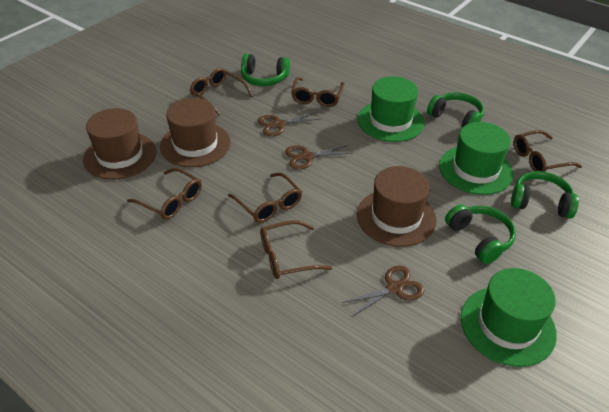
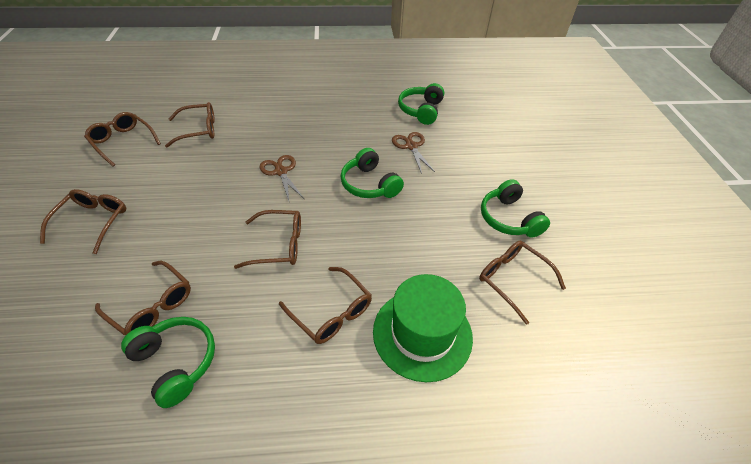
brown glasses: 6 -> 7
brown hat: 3 -> 0
brown scissors: 3 -> 2
green hat: 3 -> 1

